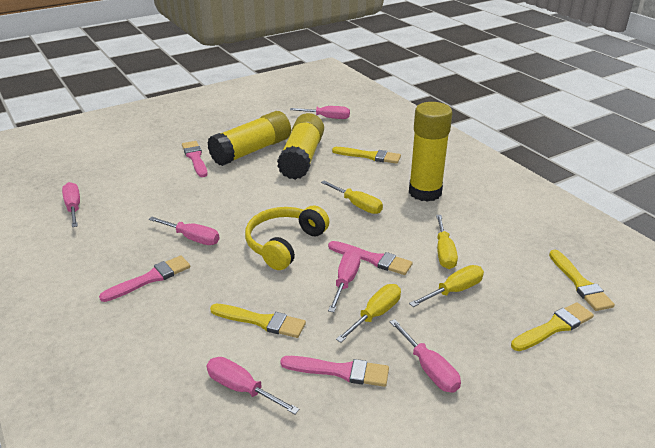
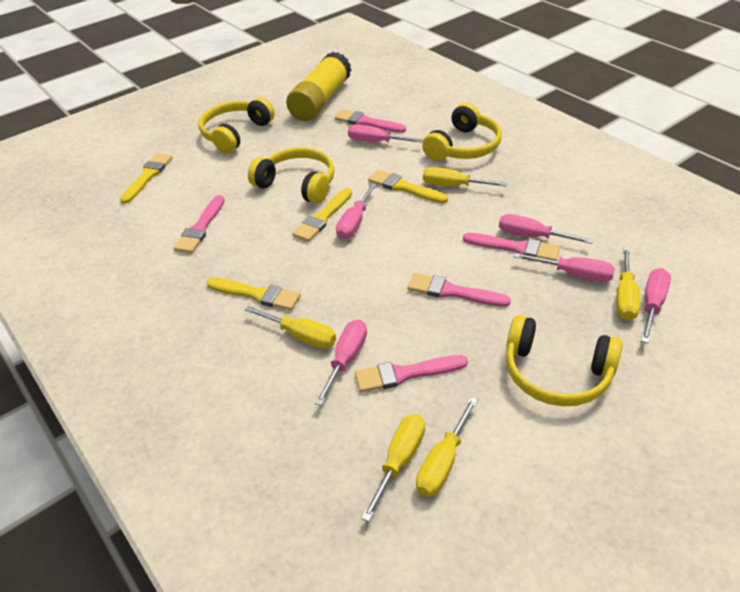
pink brush: 4 -> 5
yellow glue stick: 3 -> 1
yellow headphones: 1 -> 4
yellow screwdriver: 4 -> 5

